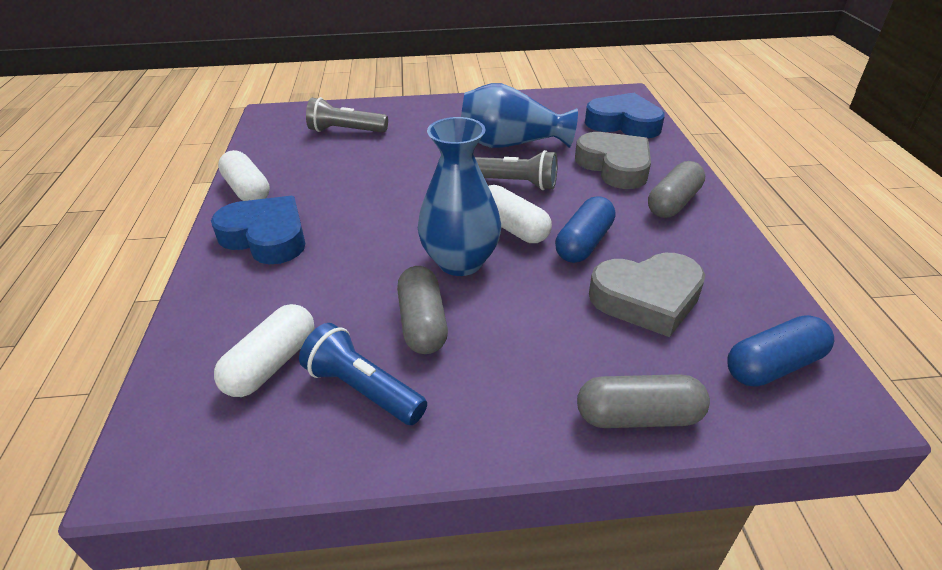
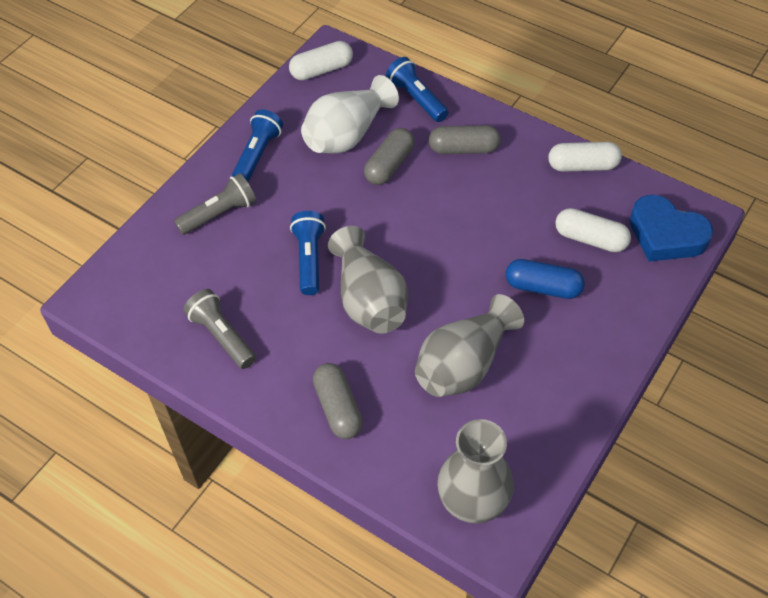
blue capsule: 2 -> 1
blue flashlight: 1 -> 3
blue heart: 2 -> 1
blue vase: 2 -> 0
grey heart: 2 -> 0
grey vase: 0 -> 3
white vase: 0 -> 1

